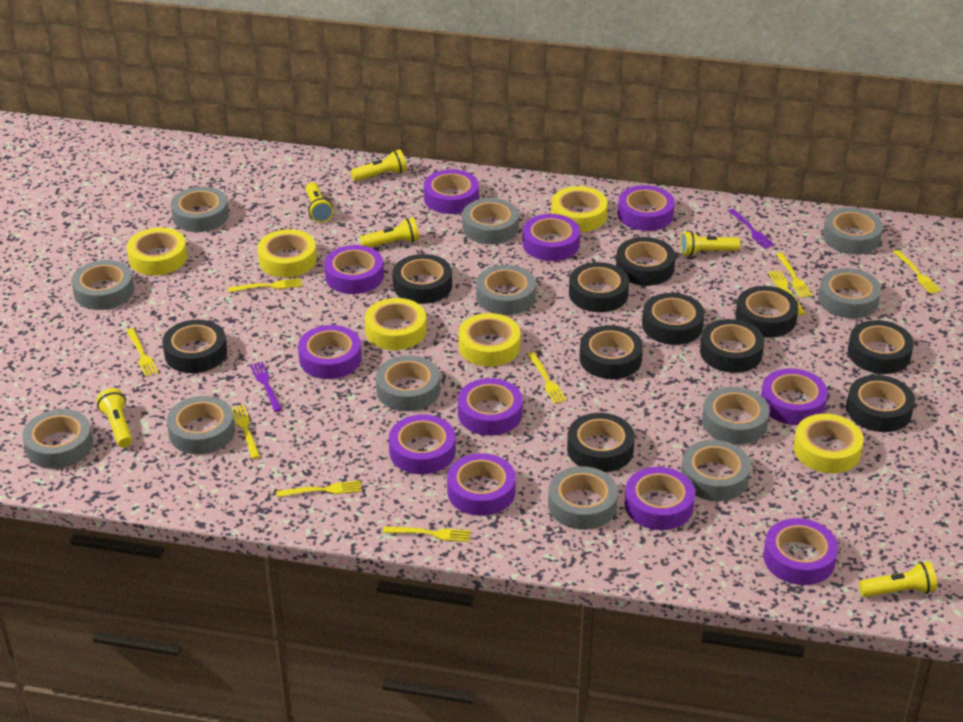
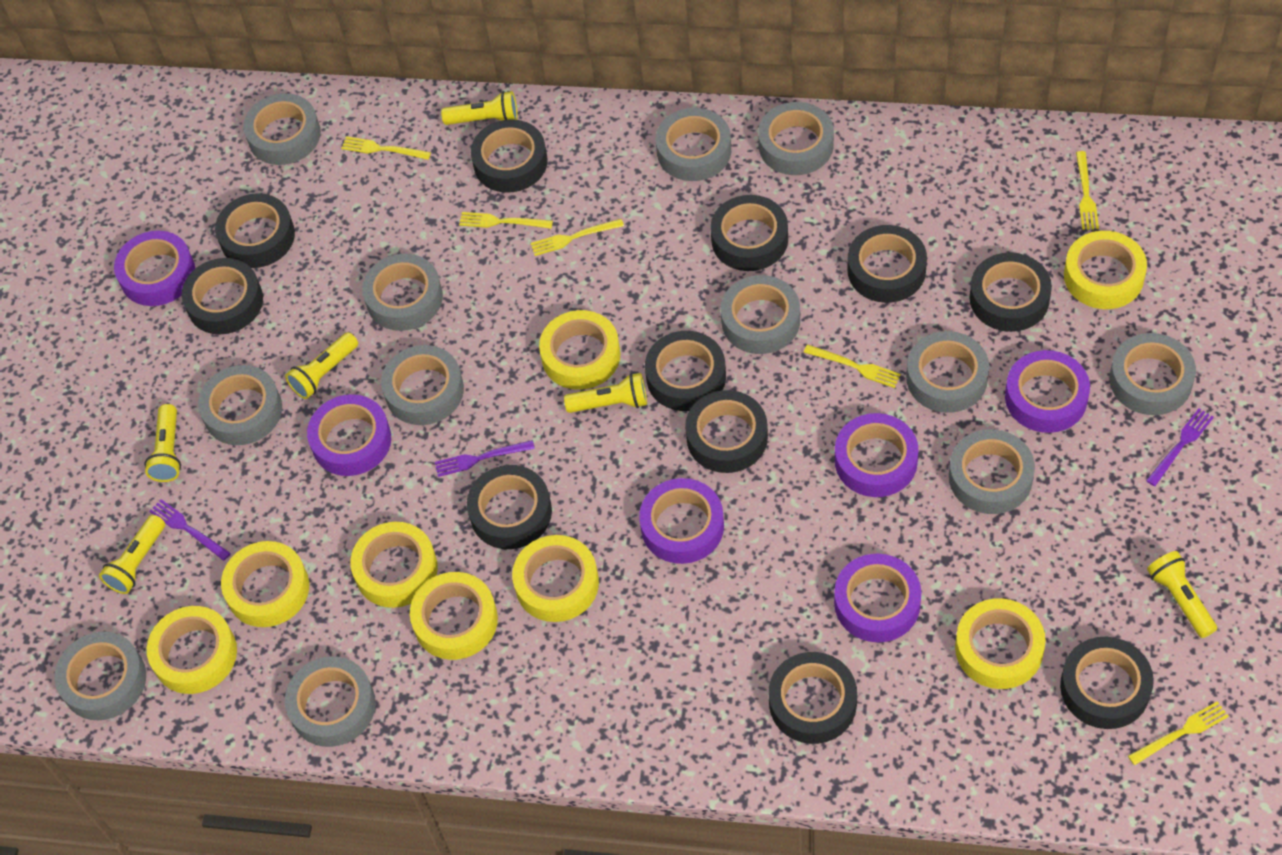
purple fork: 2 -> 3
purple tape: 11 -> 6
yellow fork: 9 -> 6
yellow tape: 6 -> 8

